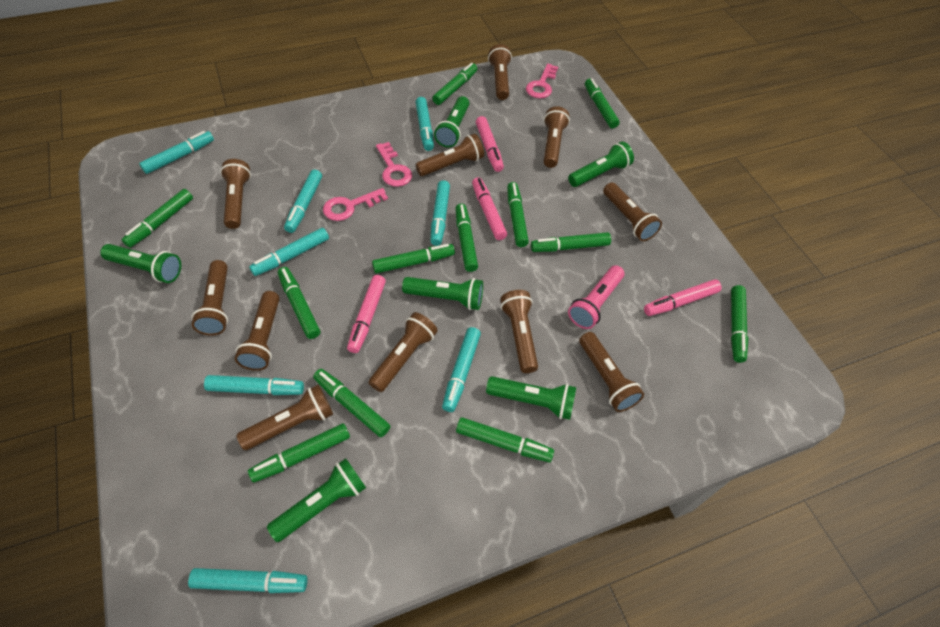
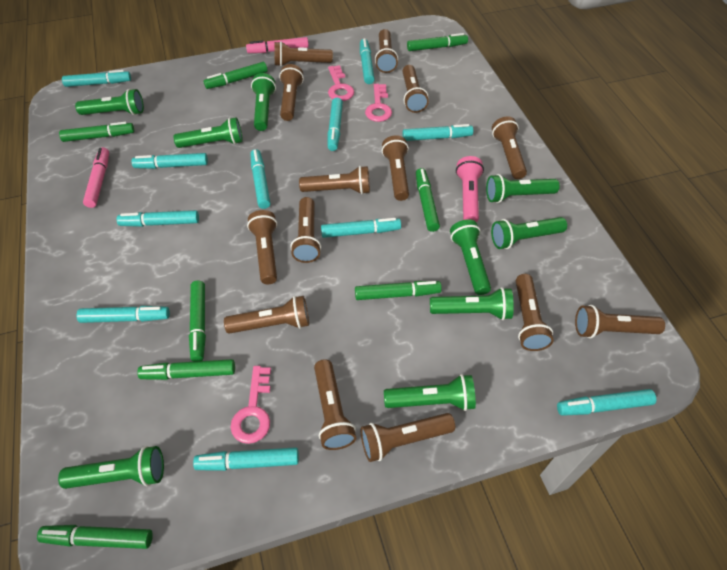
brown flashlight: 11 -> 14
green flashlight: 6 -> 9
green marker: 12 -> 8
pink marker: 4 -> 2
turquoise marker: 8 -> 11

